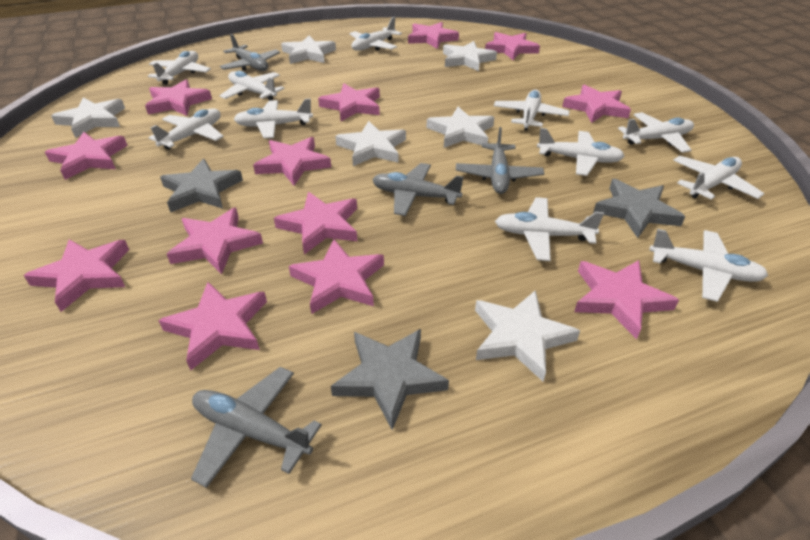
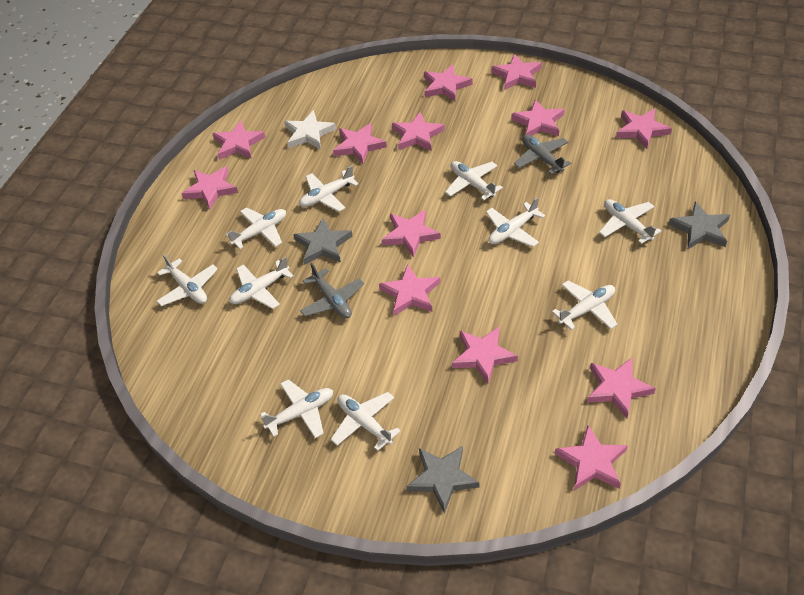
grey plane: 4 -> 2
white plane: 11 -> 10
white star: 6 -> 1

